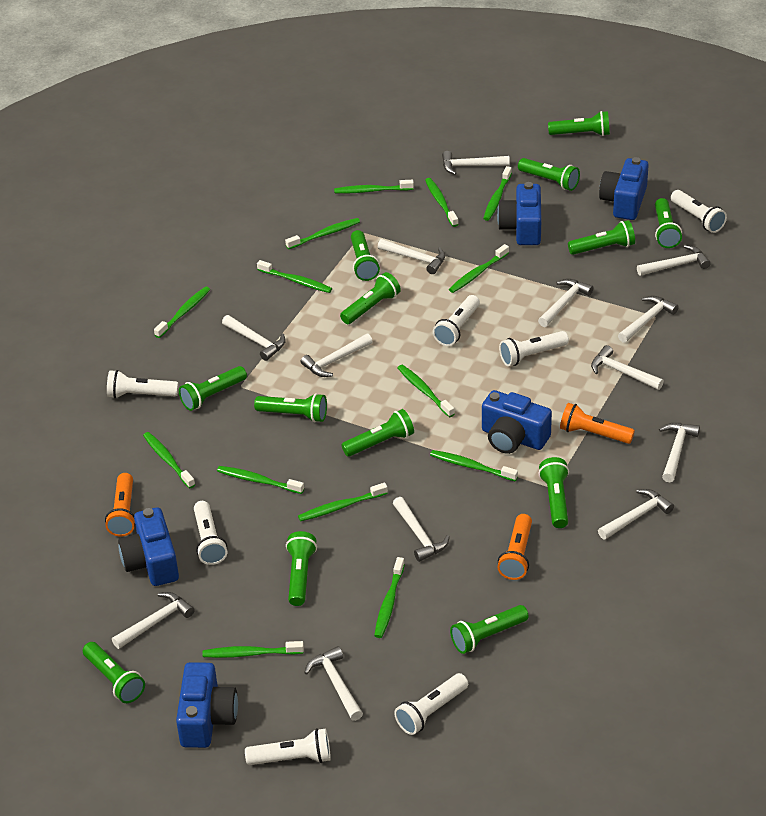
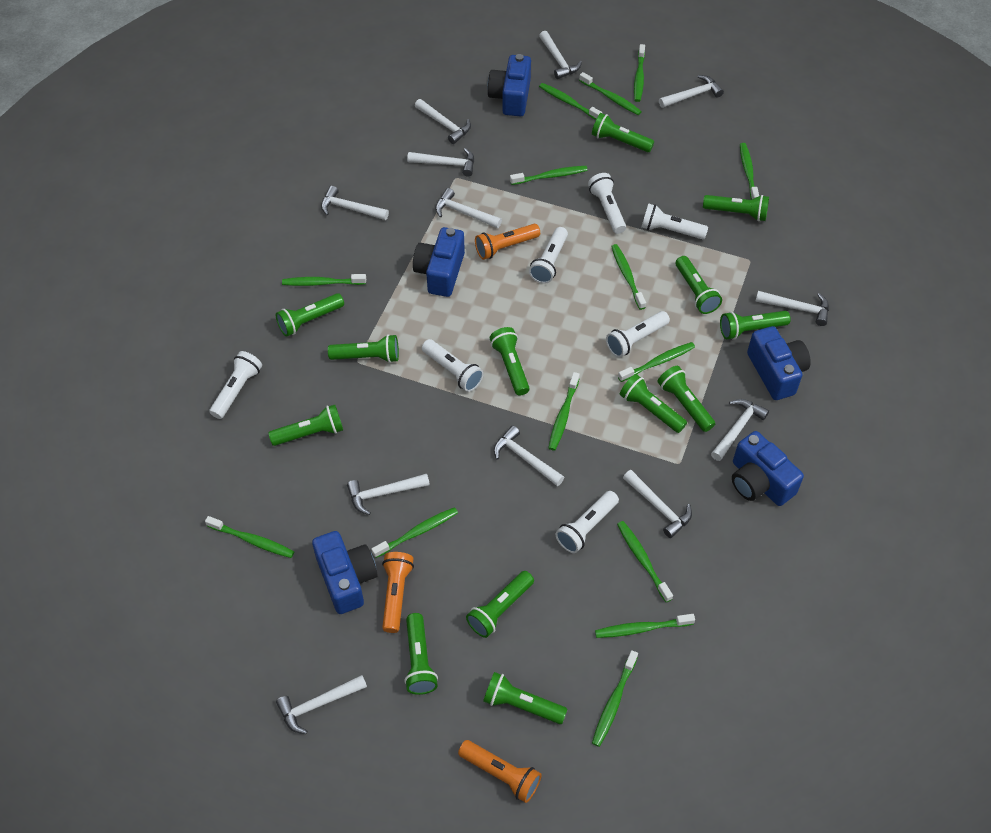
white hammer: 13 -> 12

